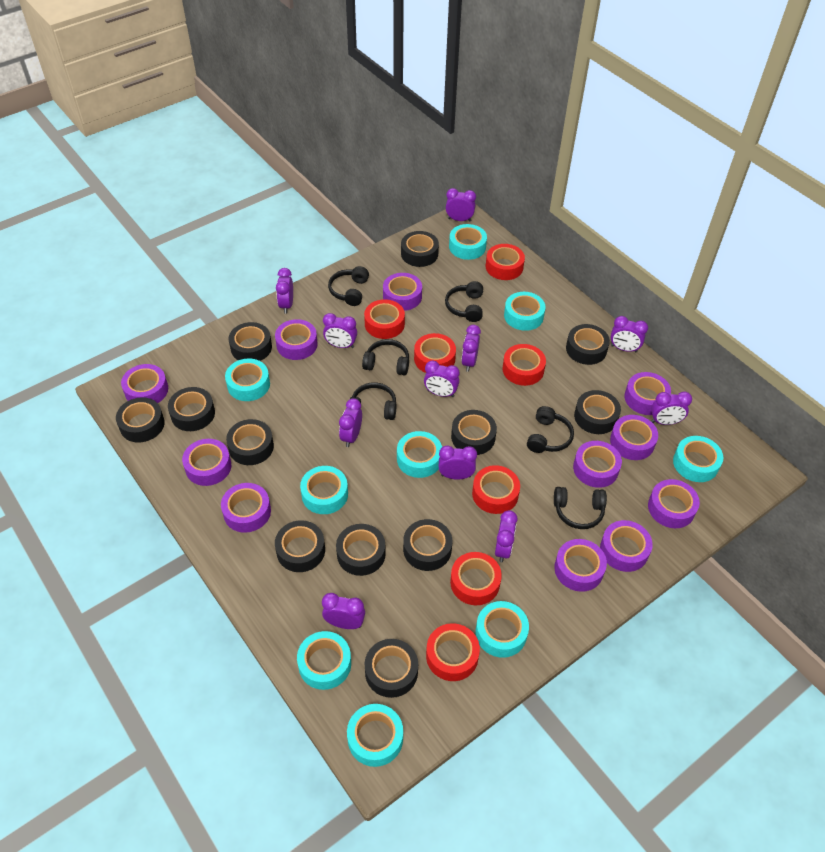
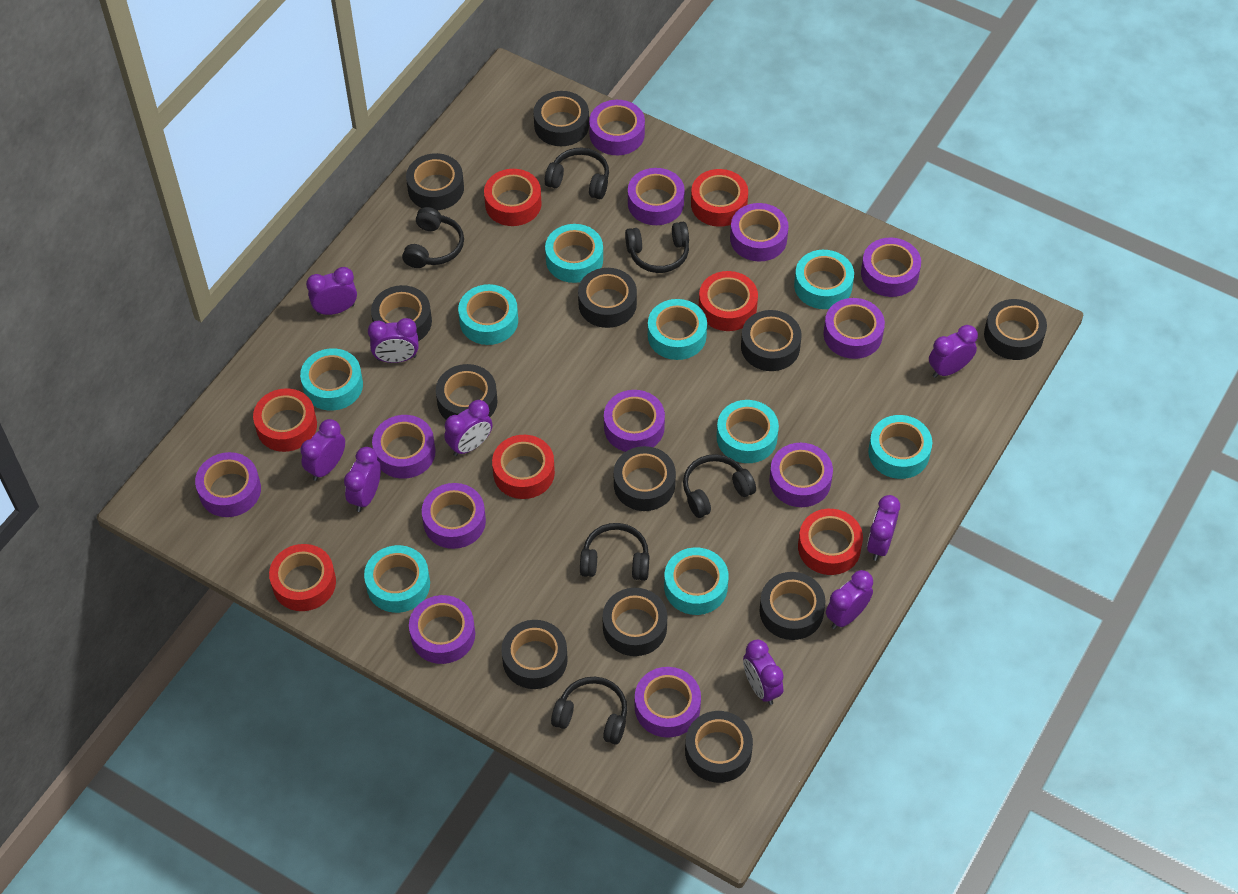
purple clock: 11 -> 9
purple tape: 11 -> 12

